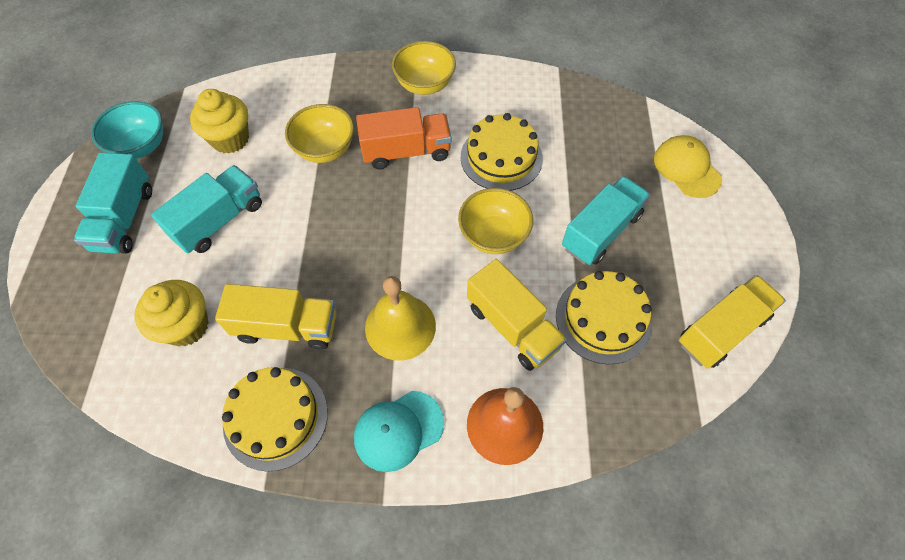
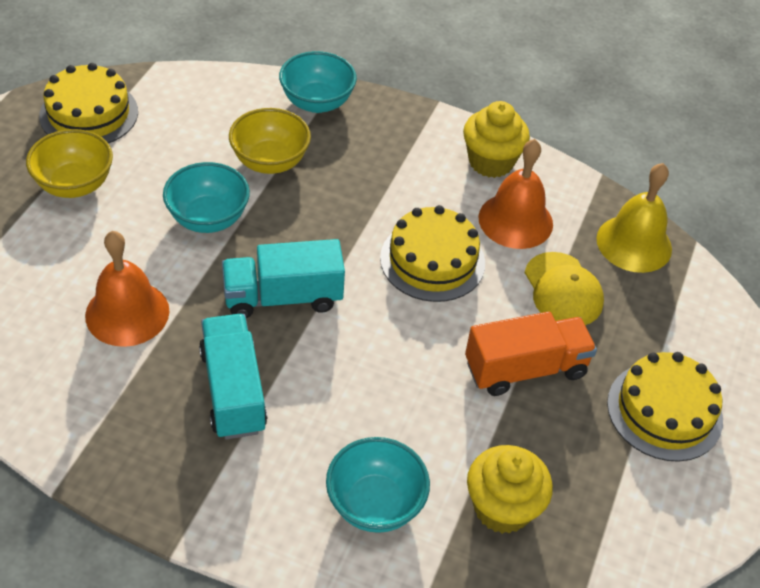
orange bell: 1 -> 2
turquoise bowl: 1 -> 3
turquoise cap: 1 -> 0
turquoise truck: 3 -> 2
yellow bowl: 3 -> 2
yellow truck: 3 -> 0

